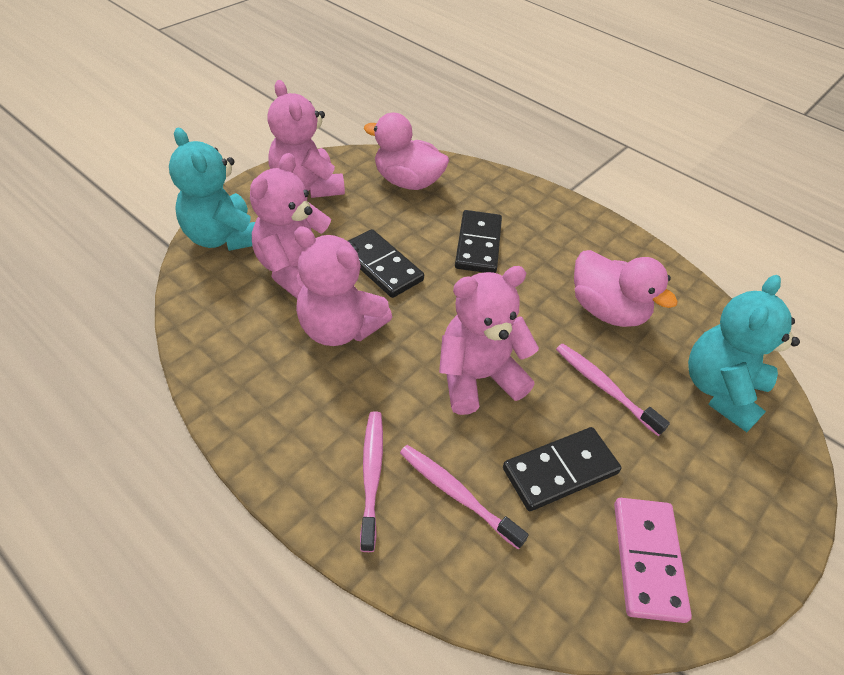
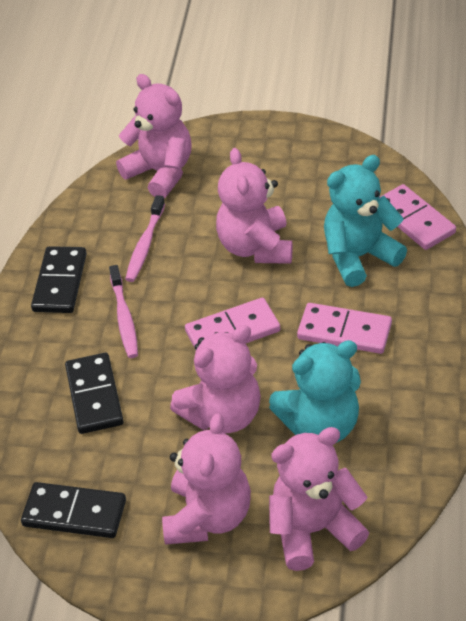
pink domino: 1 -> 3
pink duck: 2 -> 0
pink teddy bear: 4 -> 5
pink toothbrush: 3 -> 2

